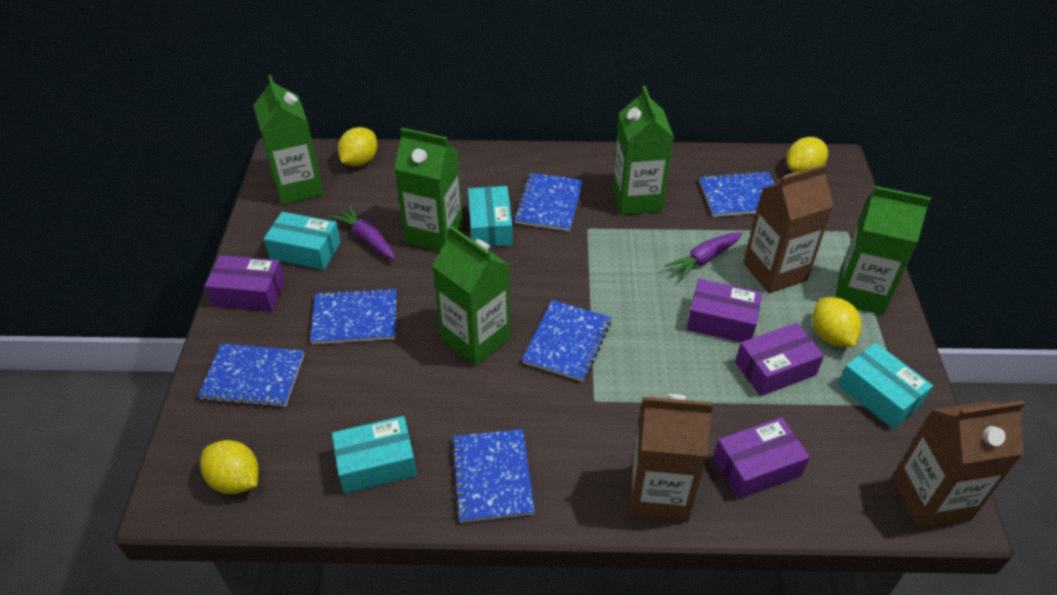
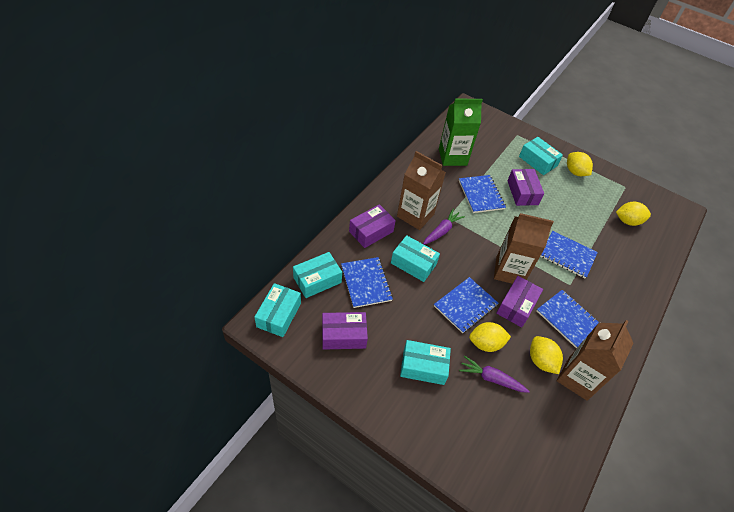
blue notebook: 6 -> 5
green carton: 5 -> 1
turquoise box: 4 -> 5

